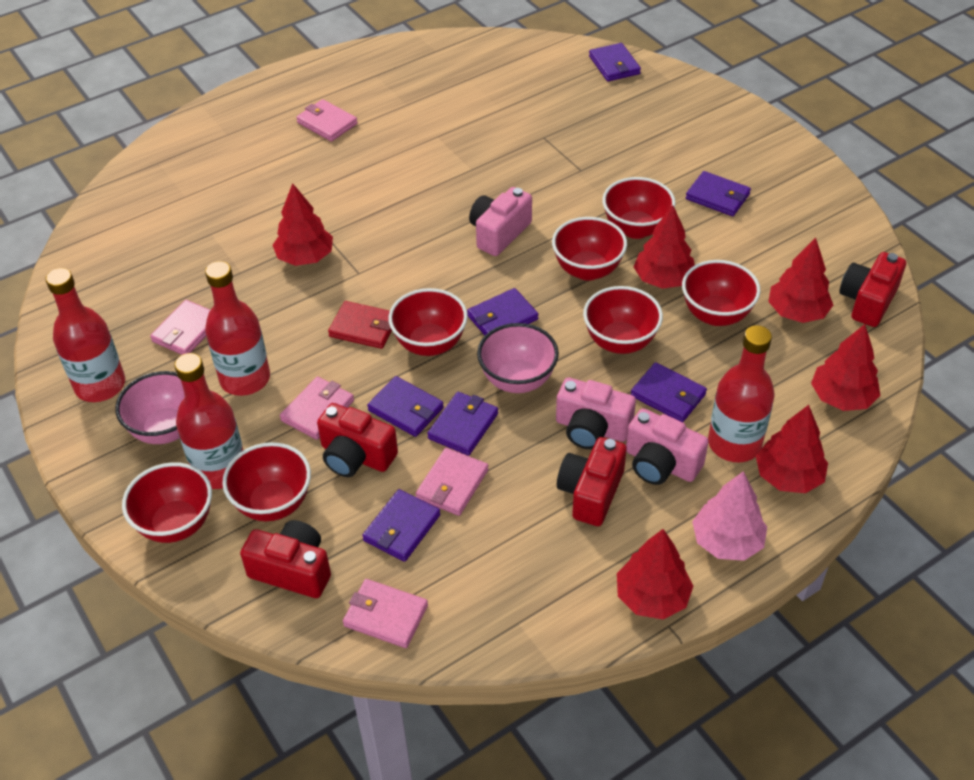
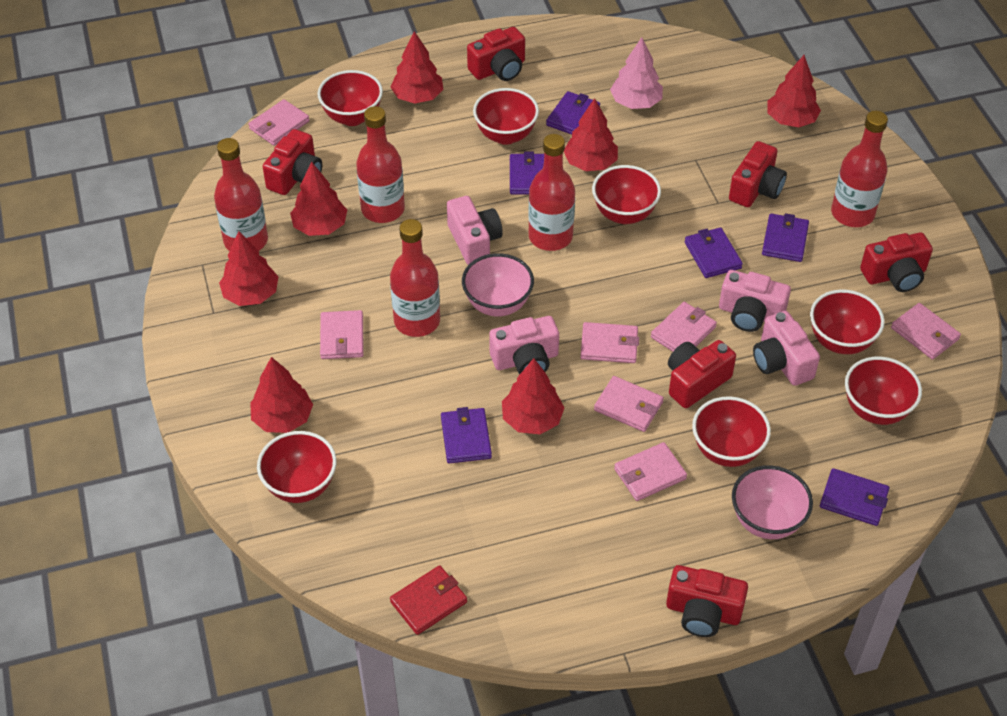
pink camera: 3 -> 4
pink wallet: 5 -> 7
purple wallet: 7 -> 6
red bottle: 4 -> 5
red camera: 4 -> 6
red tree: 6 -> 7

